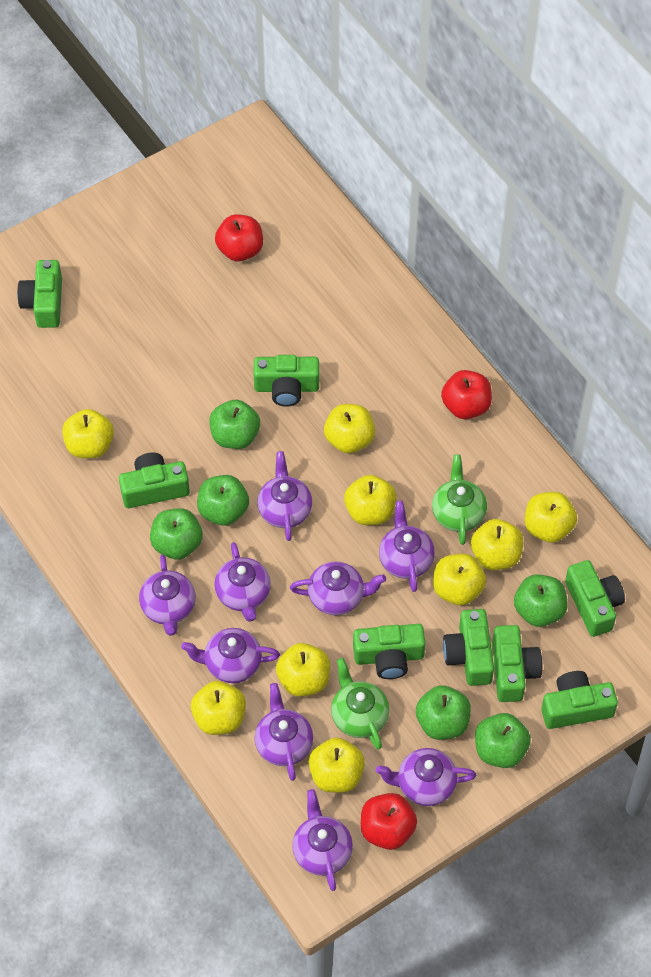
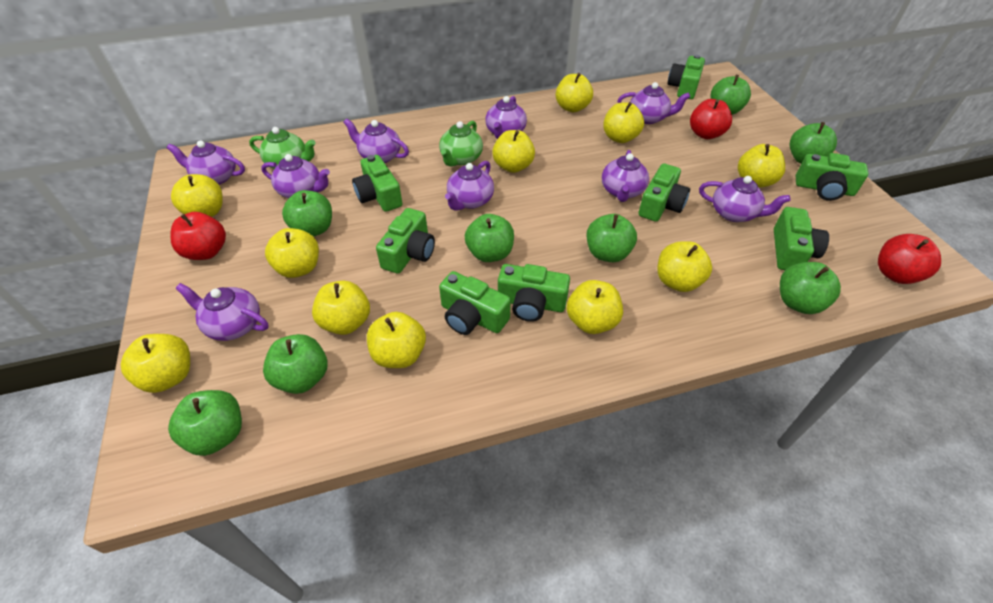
green apple: 6 -> 8
yellow apple: 9 -> 11

